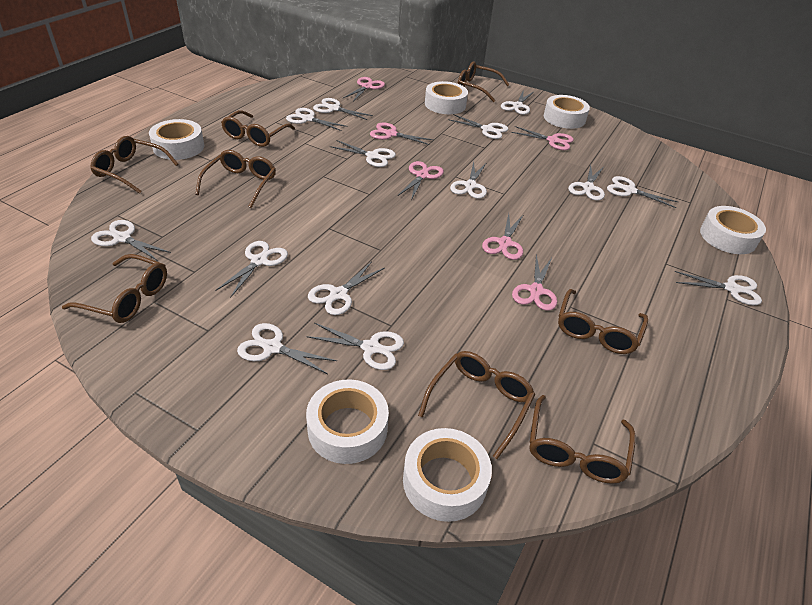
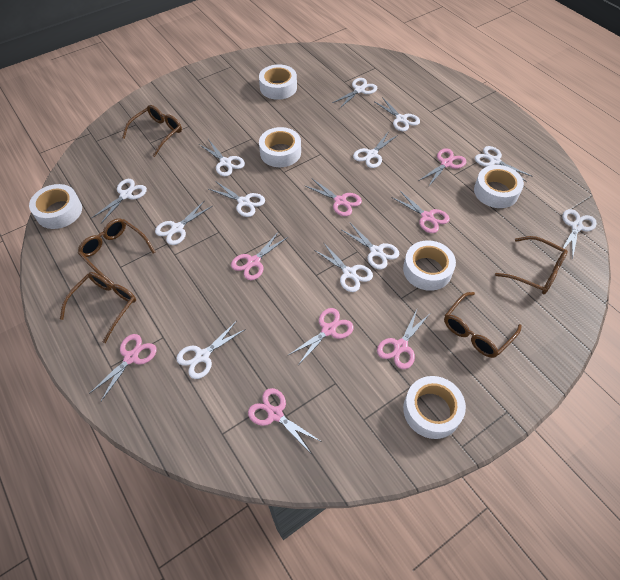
brown glasses: 8 -> 5
pink scissors: 6 -> 8
white scissors: 14 -> 12

